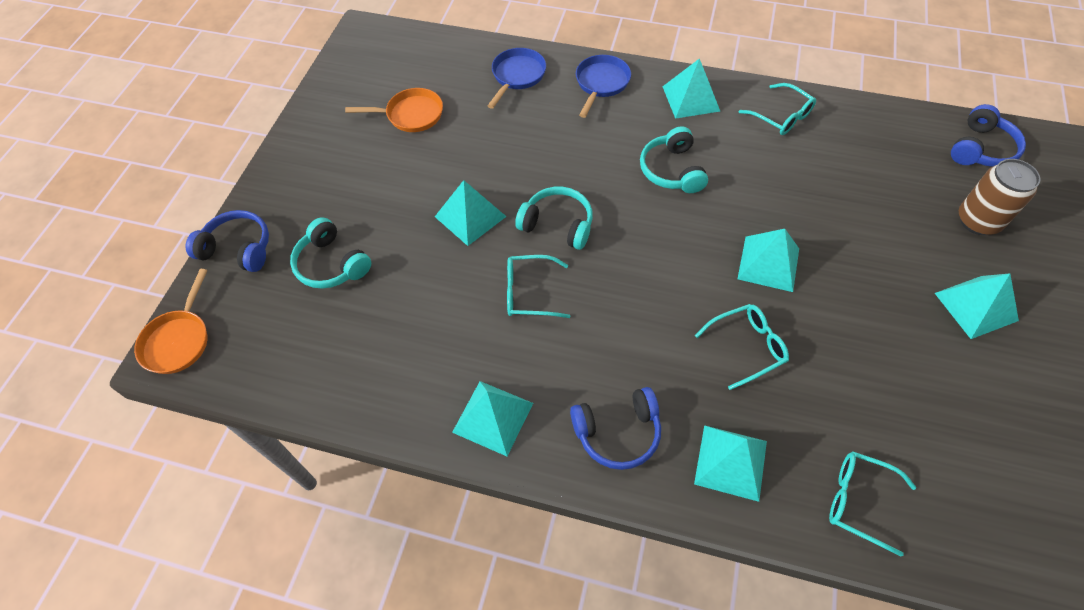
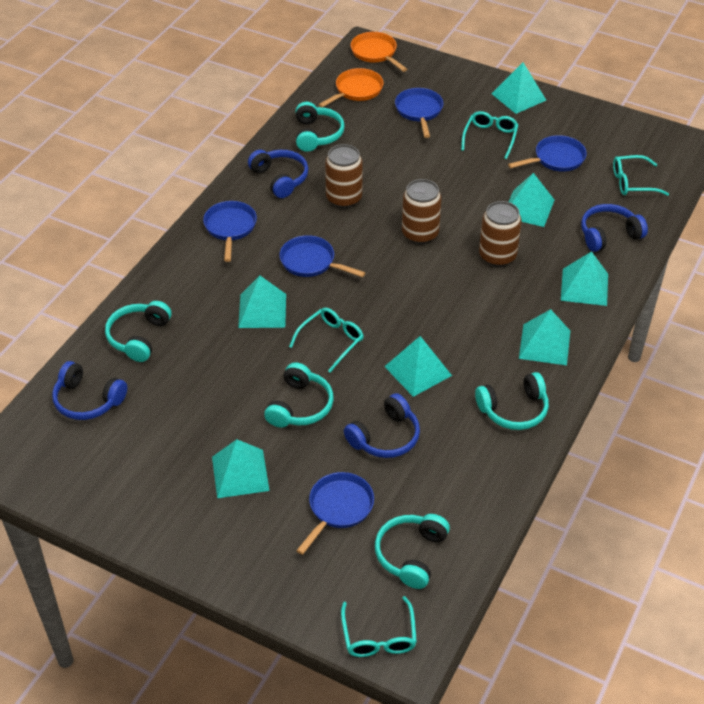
blue headphones: 3 -> 4
blue pan: 2 -> 5
brown can: 1 -> 3
turquoise headphones: 3 -> 5
turquoise pyramid: 6 -> 7

